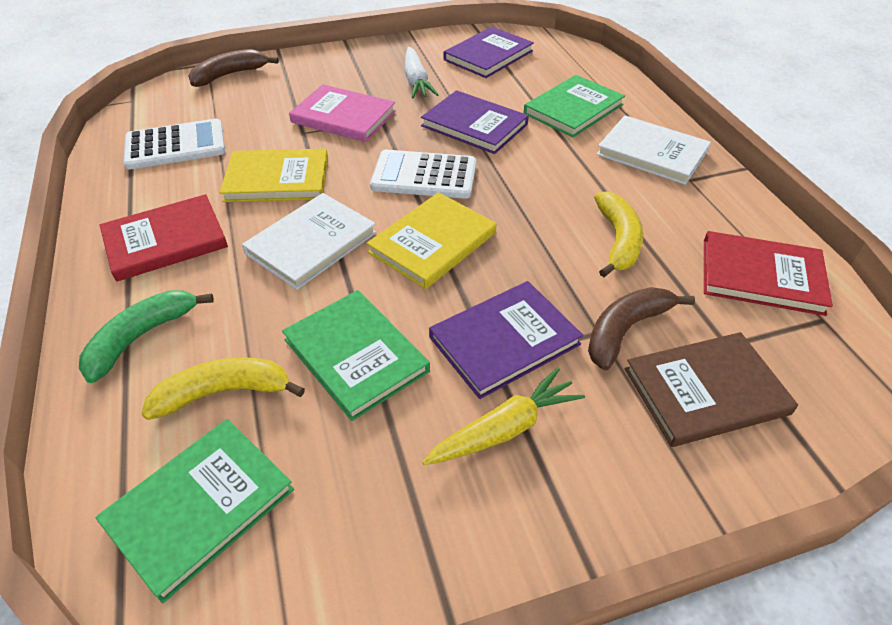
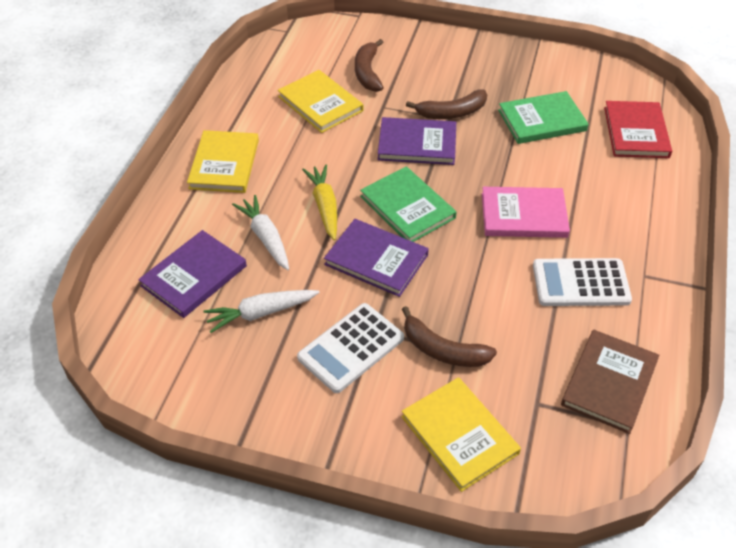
brown banana: 2 -> 3
green banana: 1 -> 0
green book: 3 -> 2
red book: 2 -> 1
white book: 2 -> 0
white carrot: 1 -> 2
yellow banana: 2 -> 0
yellow book: 2 -> 3

